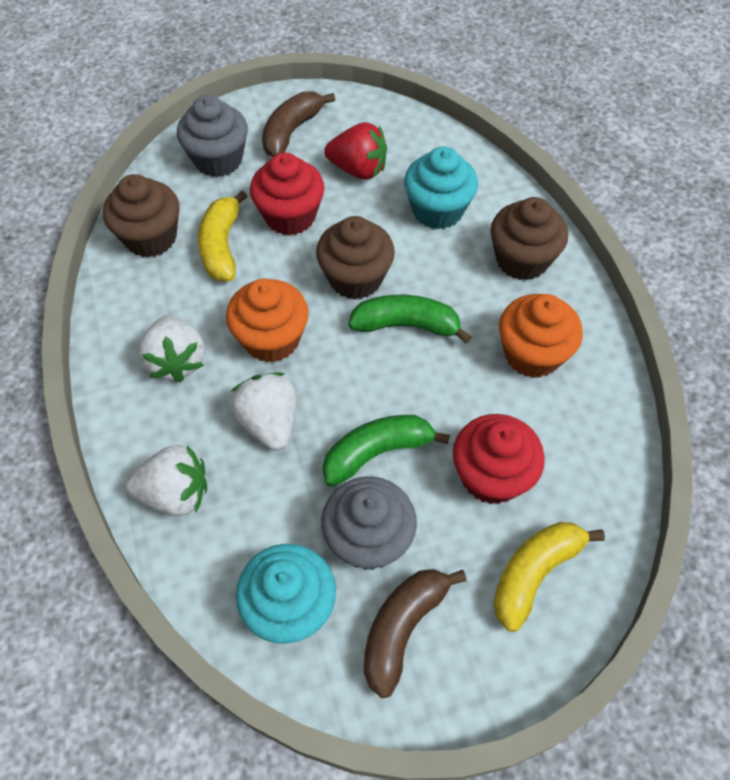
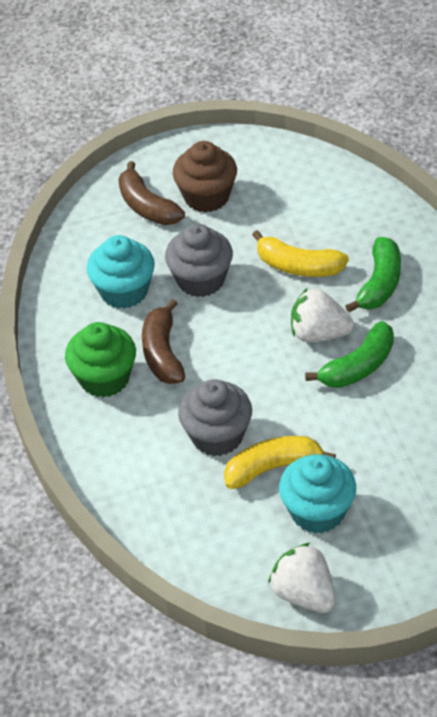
brown cupcake: 3 -> 1
green cupcake: 0 -> 1
orange cupcake: 2 -> 0
red cupcake: 2 -> 0
red strawberry: 1 -> 0
white strawberry: 3 -> 2

